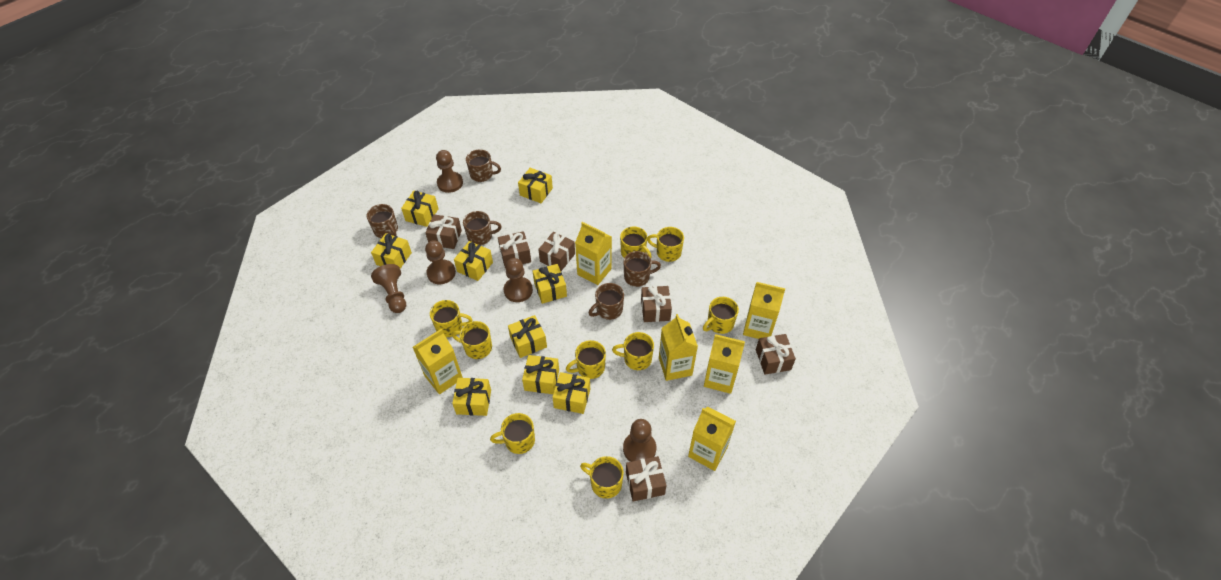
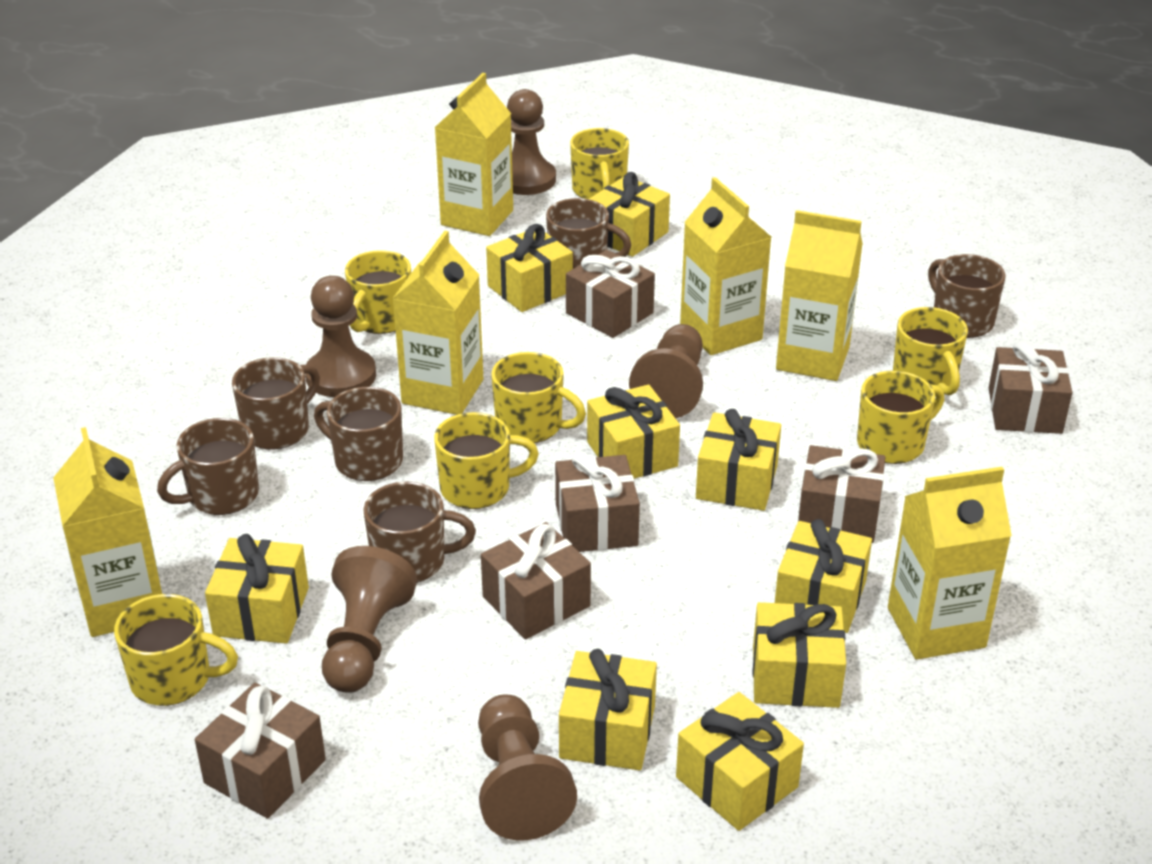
brown mug: 5 -> 6
yellow mug: 9 -> 7

